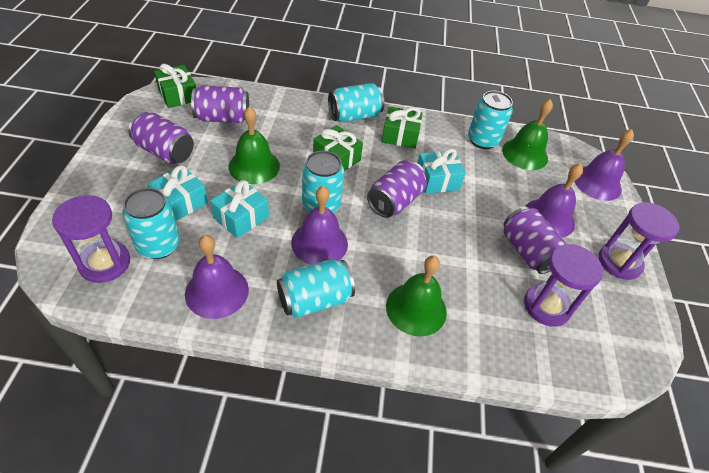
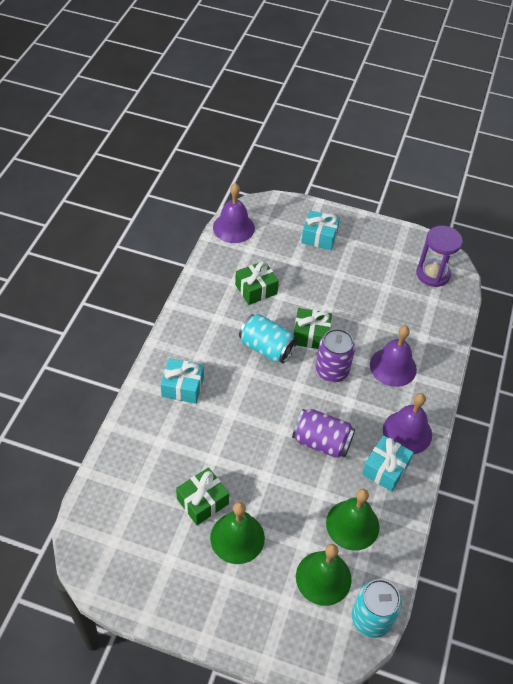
purple bell: 4 -> 3
purple can: 4 -> 2
purple hourglass: 3 -> 1
turquoise can: 5 -> 2

